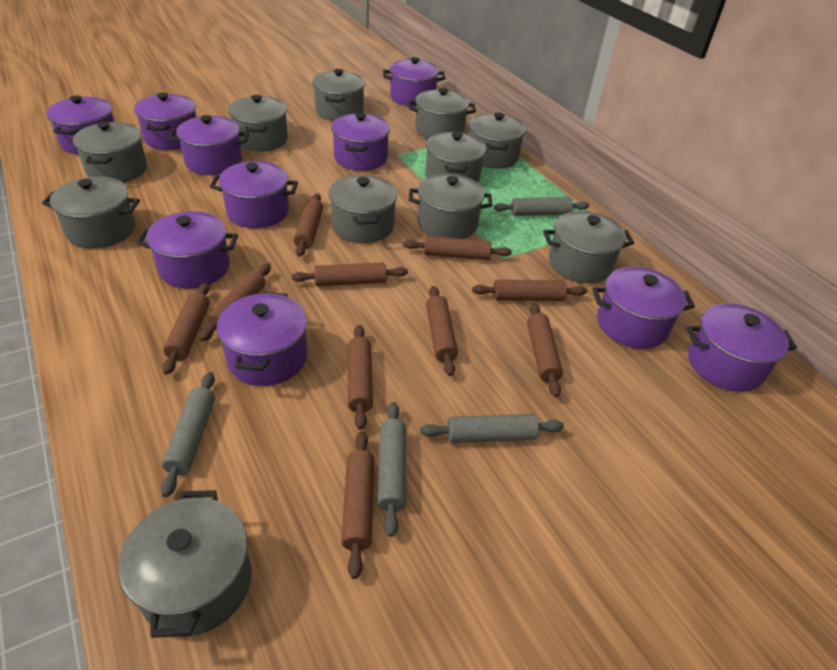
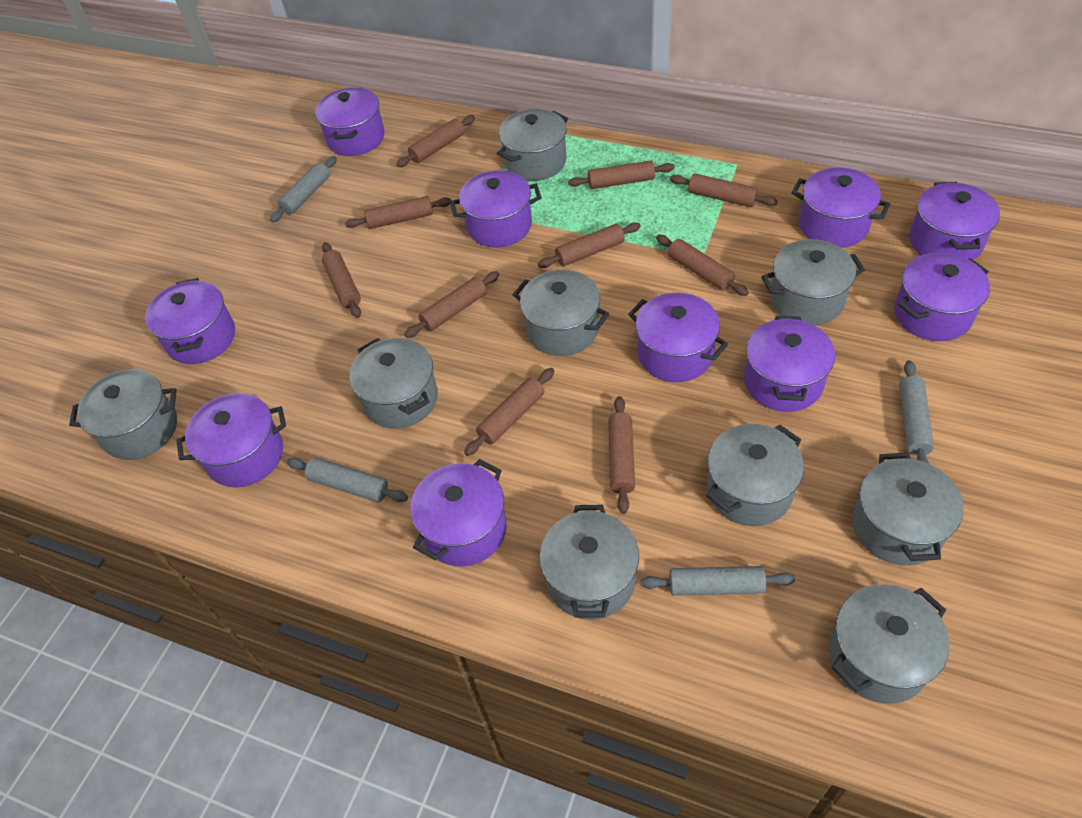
grey pot: 11 -> 9

